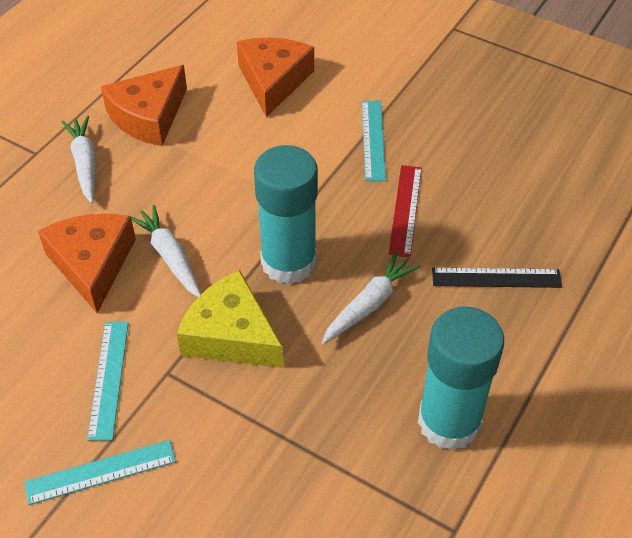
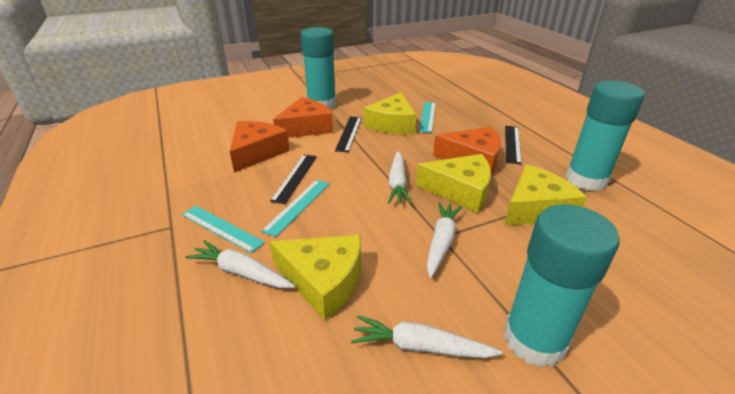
black ruler: 1 -> 3
red ruler: 1 -> 0
turquoise glue stick: 2 -> 3
white carrot: 3 -> 4
yellow cheese: 1 -> 4

